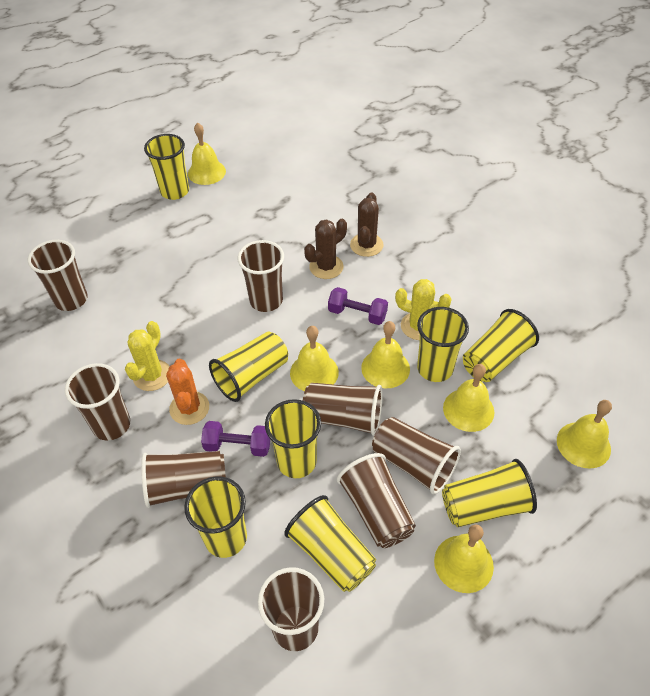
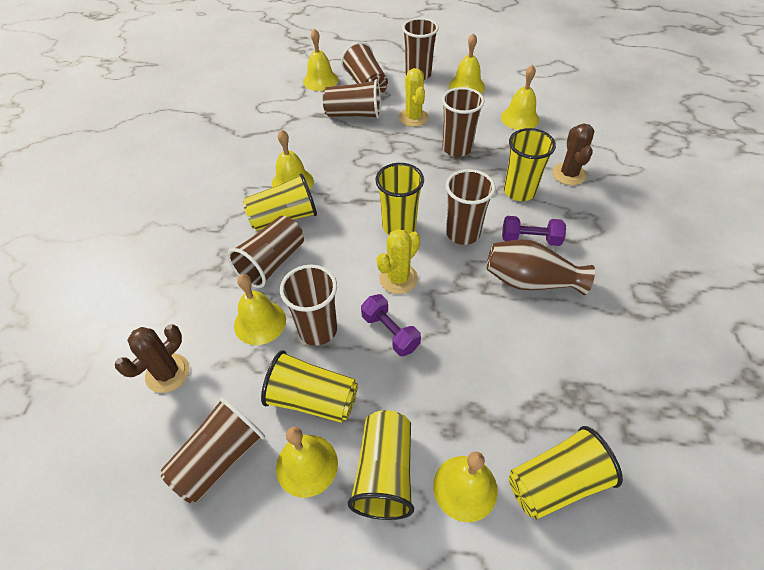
brown vase: 0 -> 1
orange cactus: 1 -> 0
yellow bell: 6 -> 7
yellow cup: 8 -> 6

